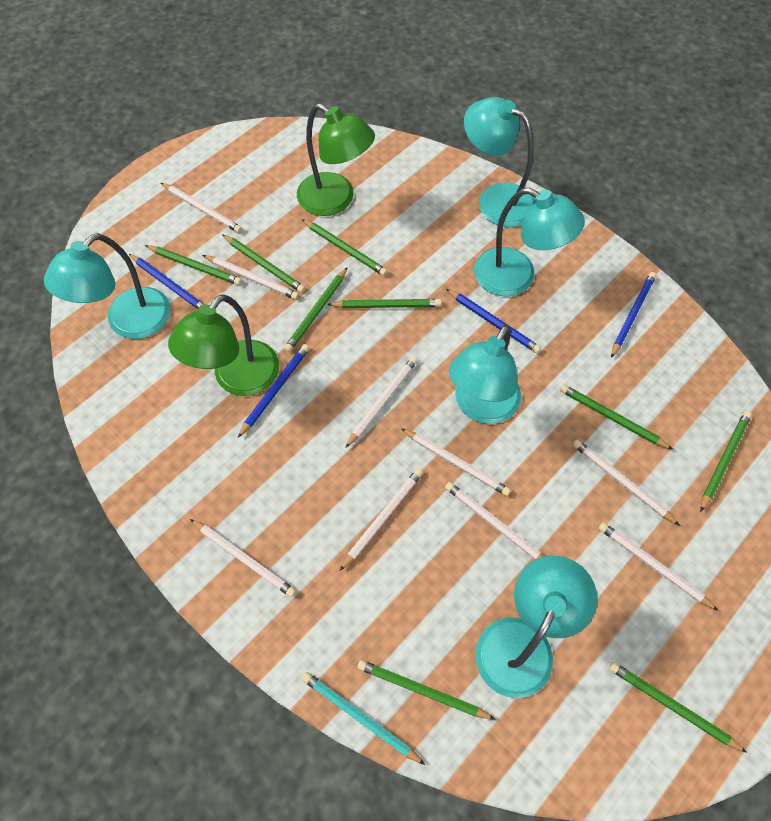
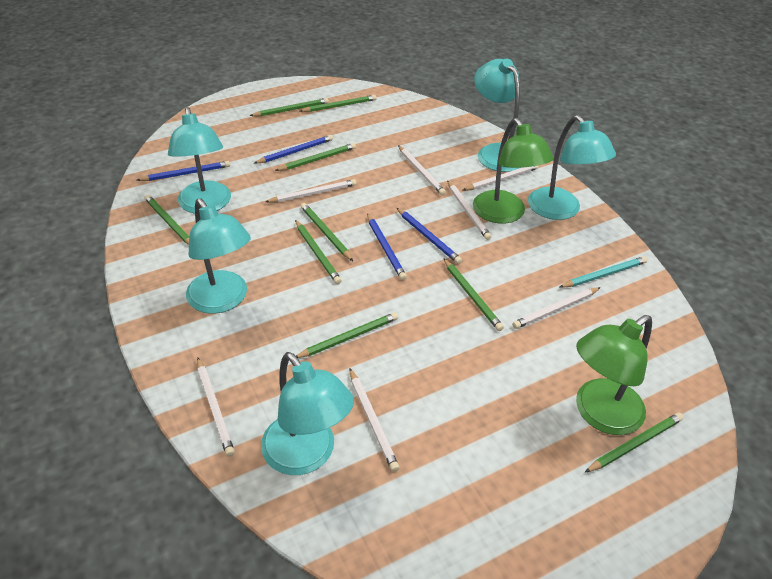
white pencil: 9 -> 7

